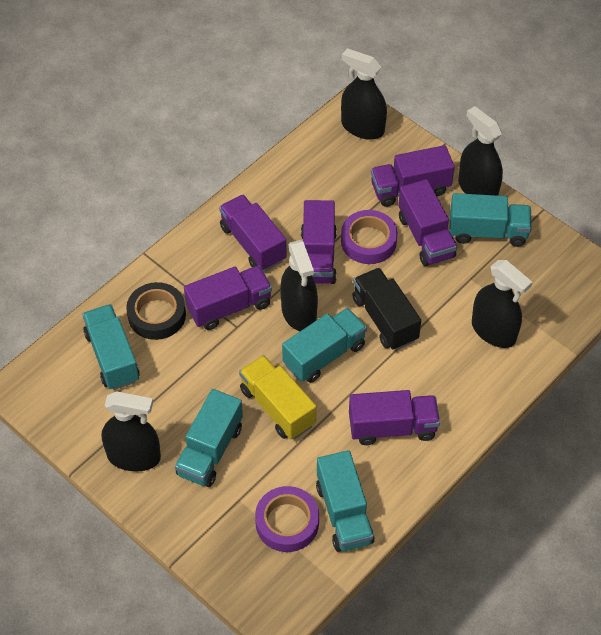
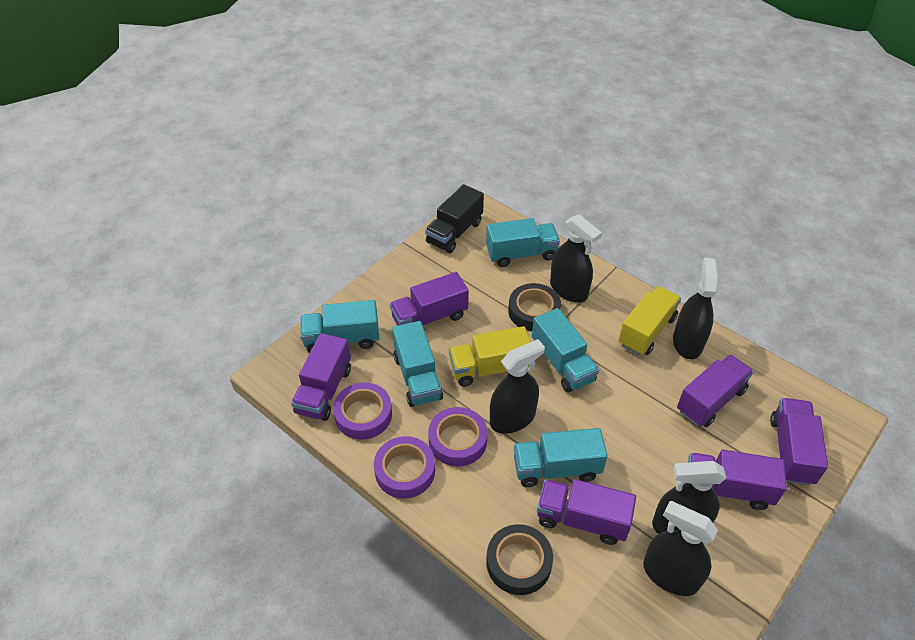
black tape: 1 -> 2
purple tape: 2 -> 3
yellow truck: 1 -> 2

